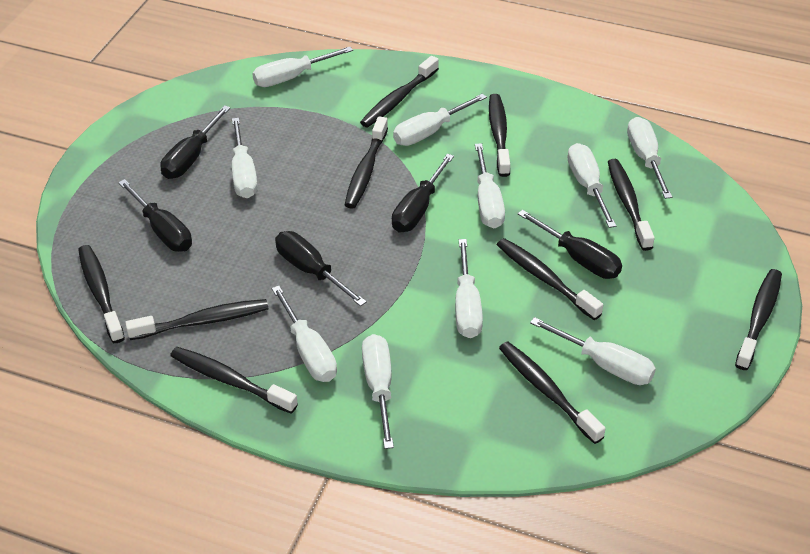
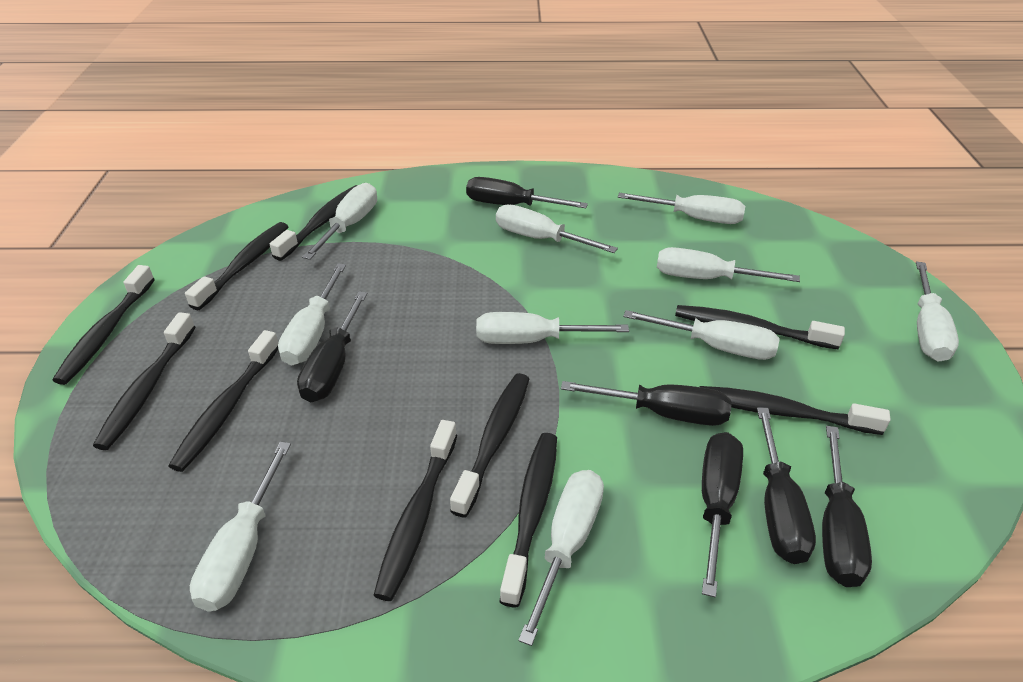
black screwdriver: 5 -> 6

